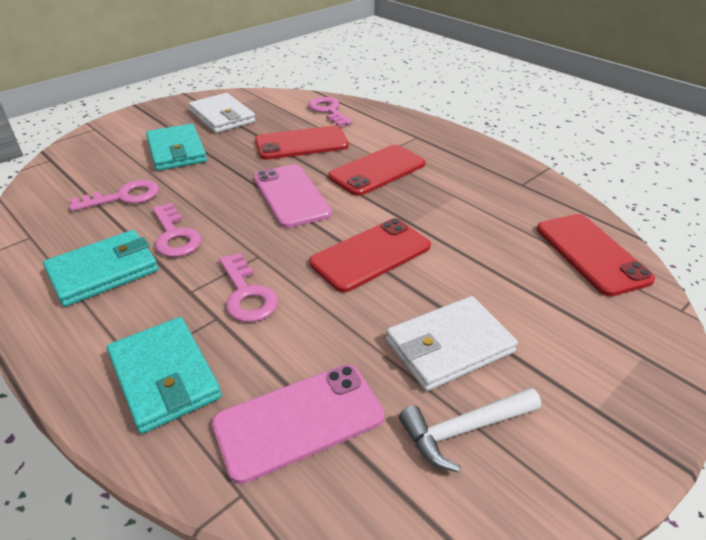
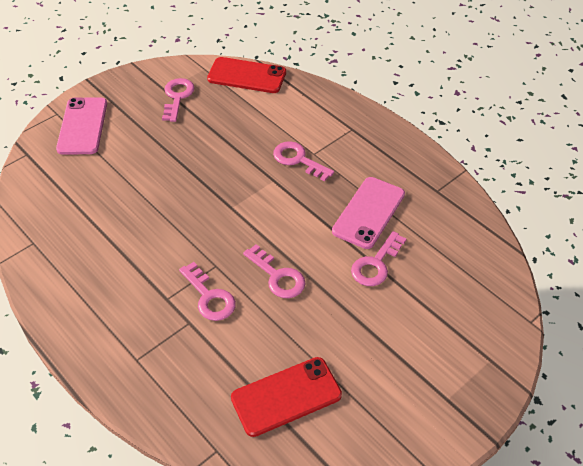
pink key: 4 -> 5
red phone: 4 -> 2
turquoise wallet: 3 -> 0
white hammer: 1 -> 0
white wallet: 2 -> 0

